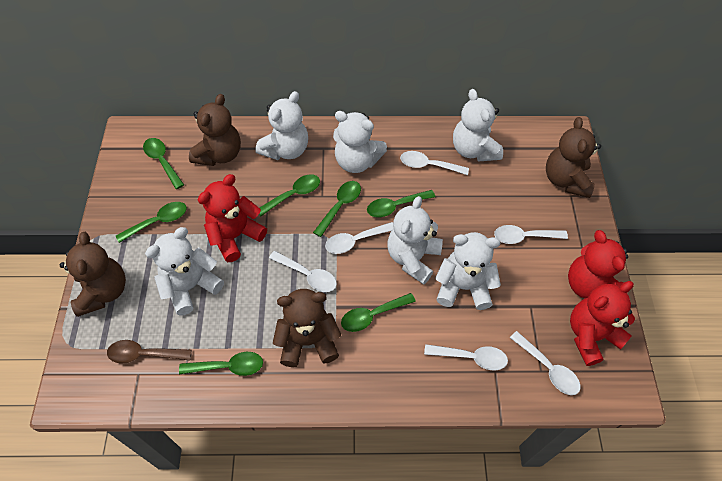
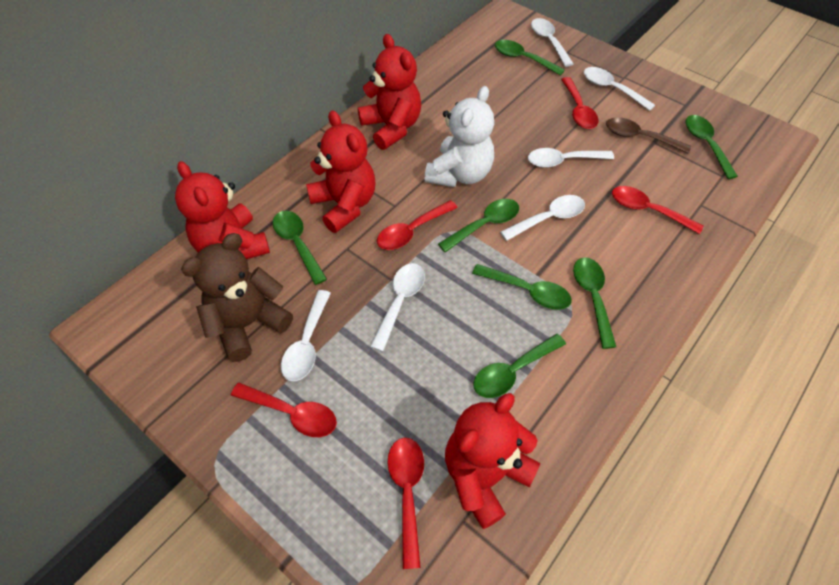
brown teddy bear: 4 -> 1
red spoon: 0 -> 5
red teddy bear: 3 -> 4
white teddy bear: 6 -> 1

